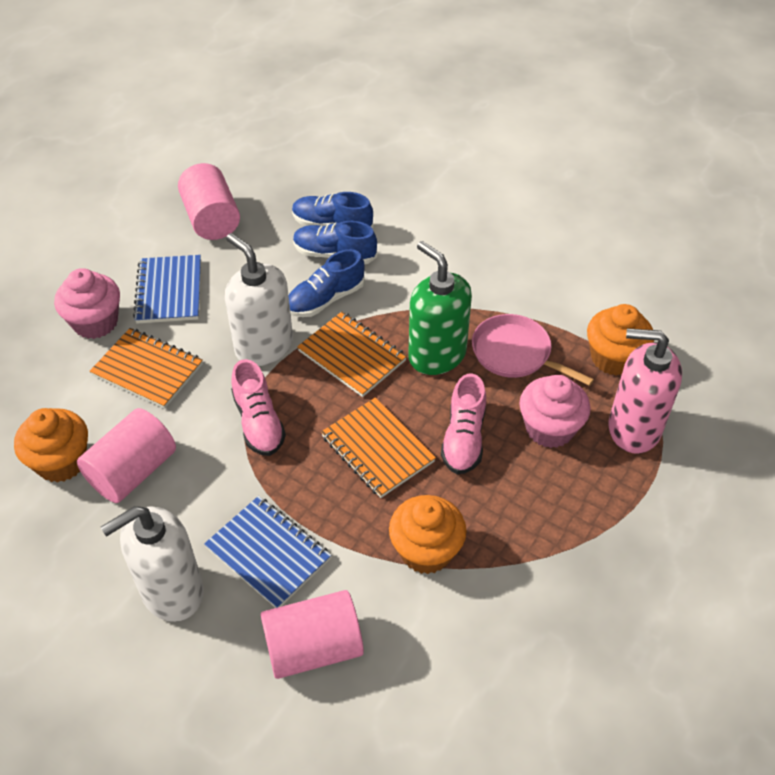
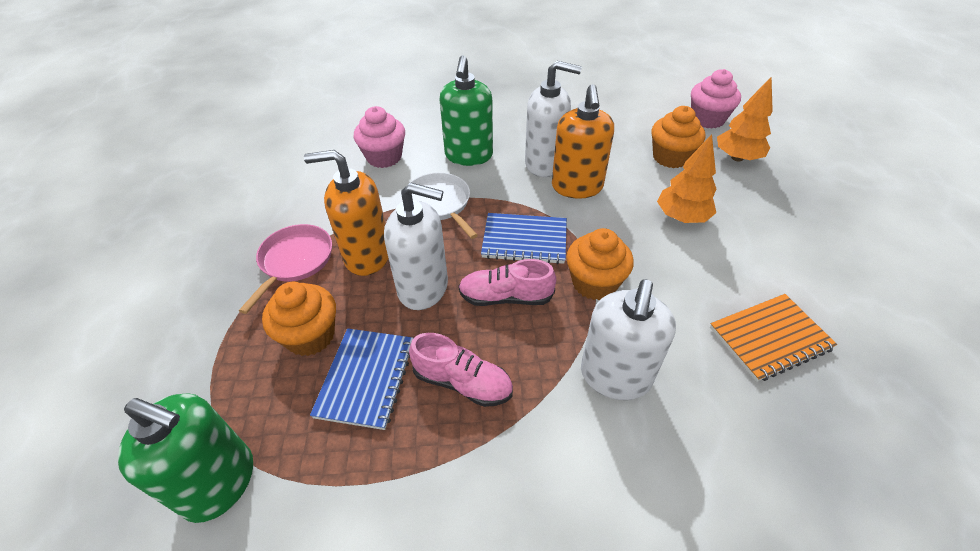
blue shoe: 3 -> 0
green soap dispenser: 1 -> 2
orange notebook: 3 -> 1
orange soap dispenser: 0 -> 2
orange tree: 0 -> 2
pink cylinder: 3 -> 0
pink soap dispenser: 1 -> 0
white pan: 0 -> 1
white soap dispenser: 2 -> 3

